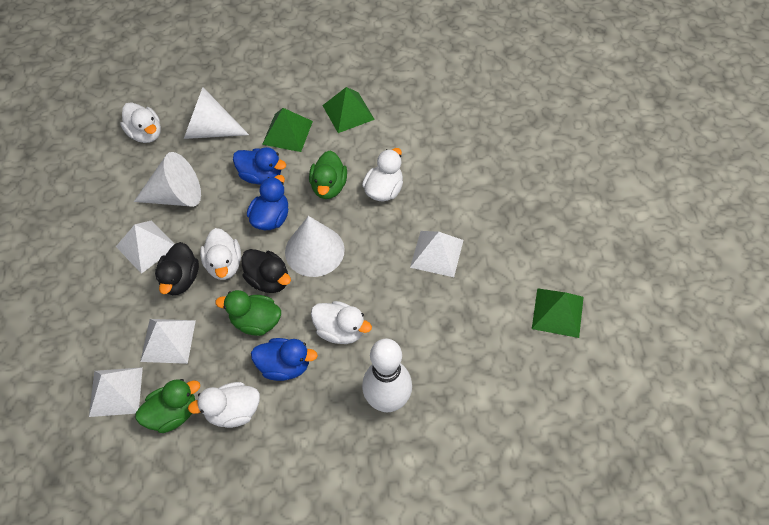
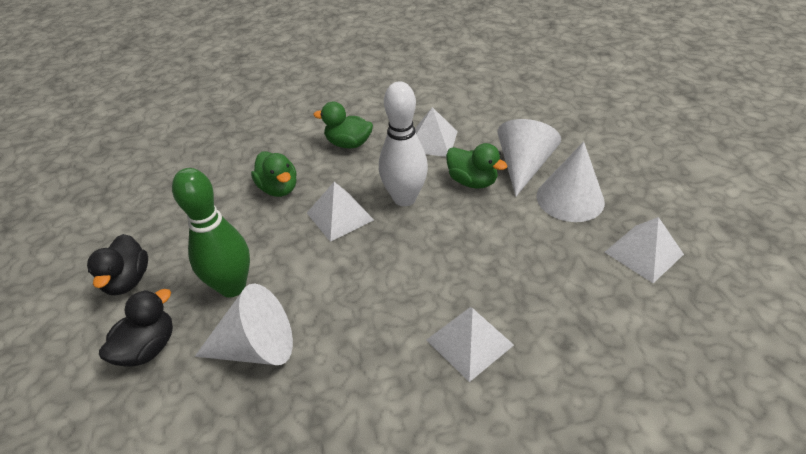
blue duck: 3 -> 0
green bowling pin: 0 -> 1
green pyramid: 3 -> 0
white duck: 5 -> 0

